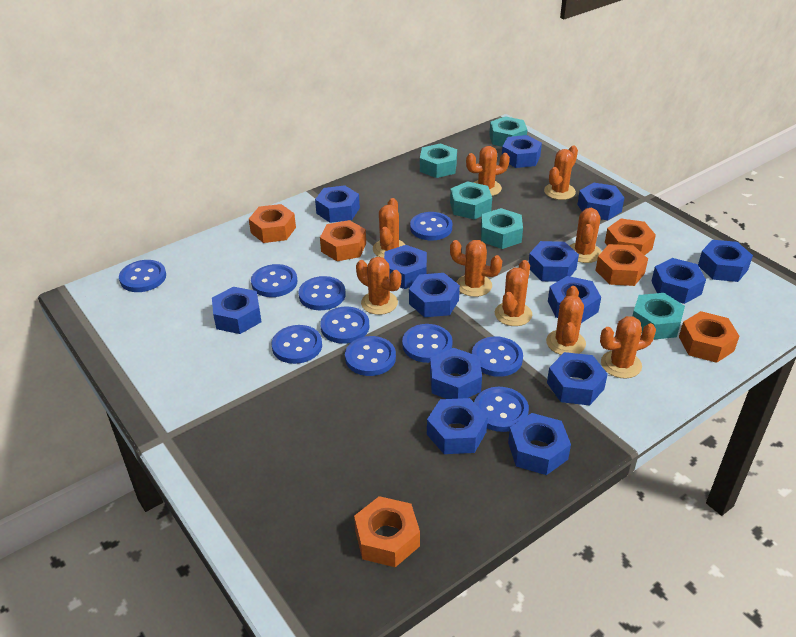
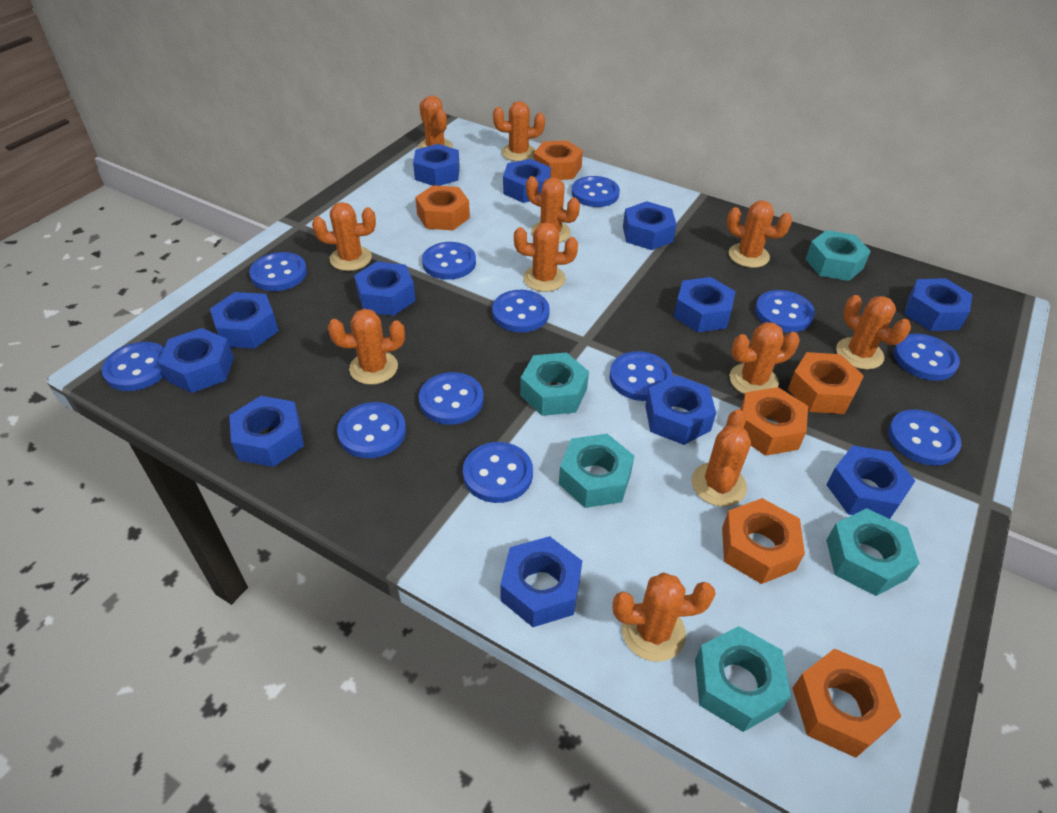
blue button: 10 -> 12
blue nut: 14 -> 12
orange cactus: 9 -> 11

